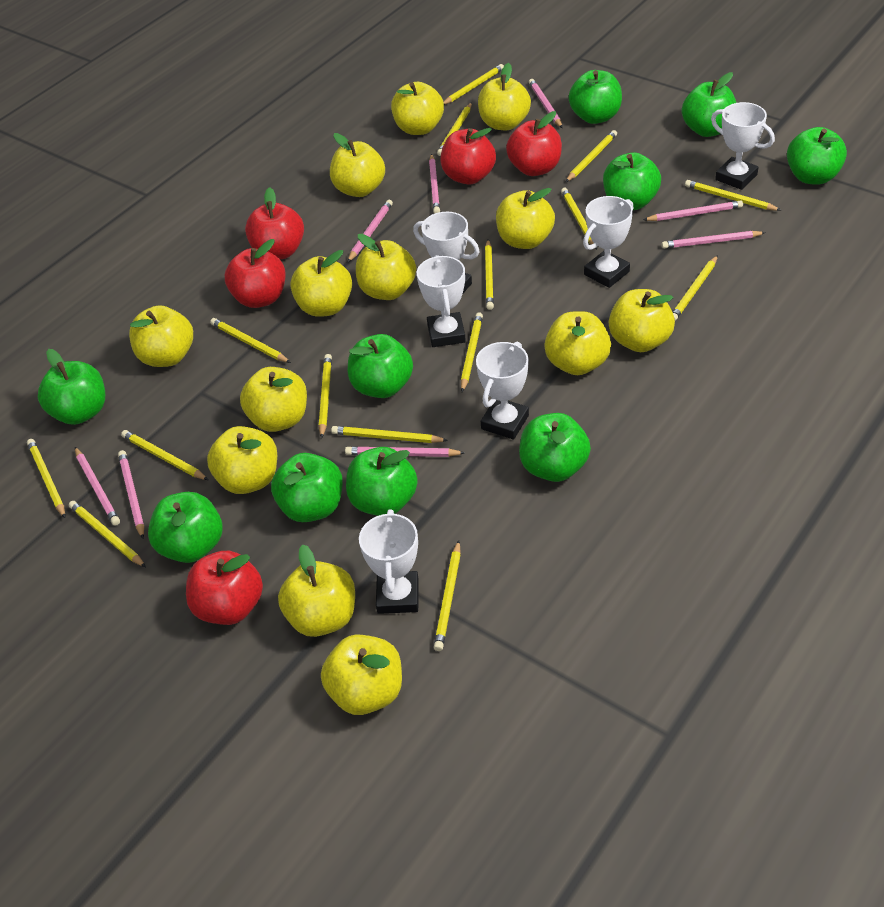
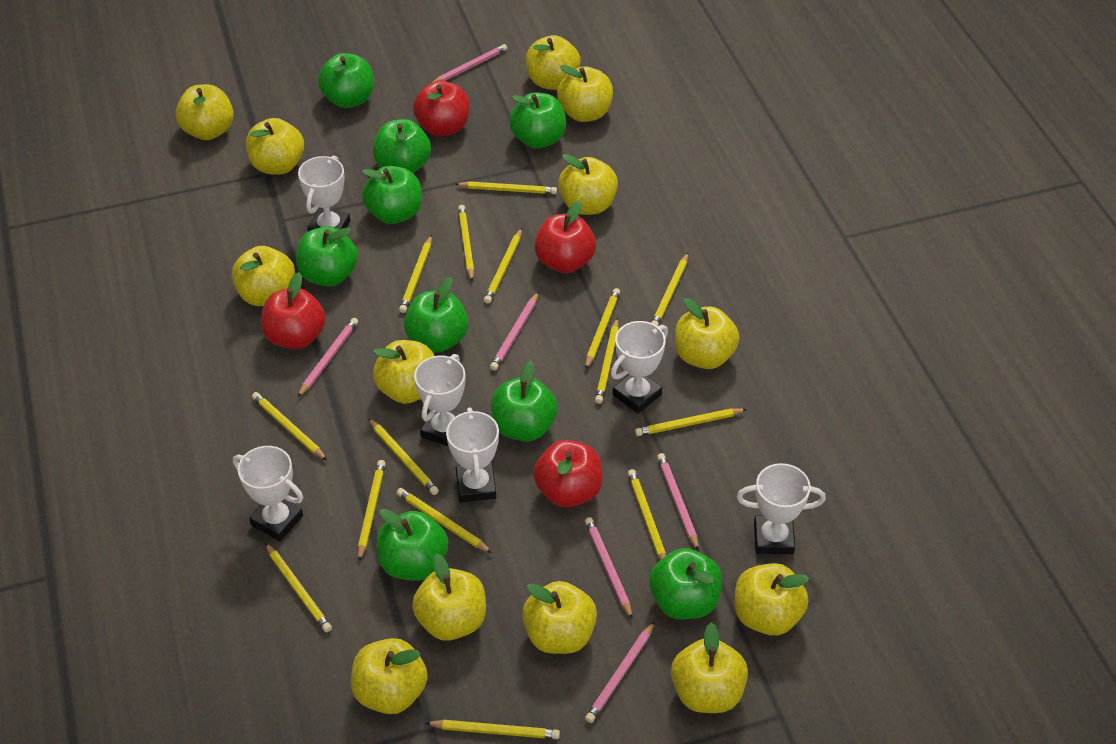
green apple: 10 -> 9
pink pencil: 8 -> 6
red apple: 5 -> 4

